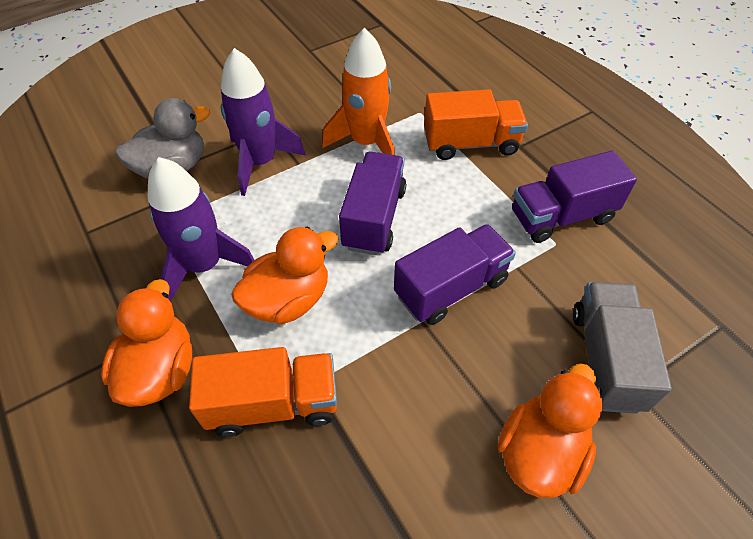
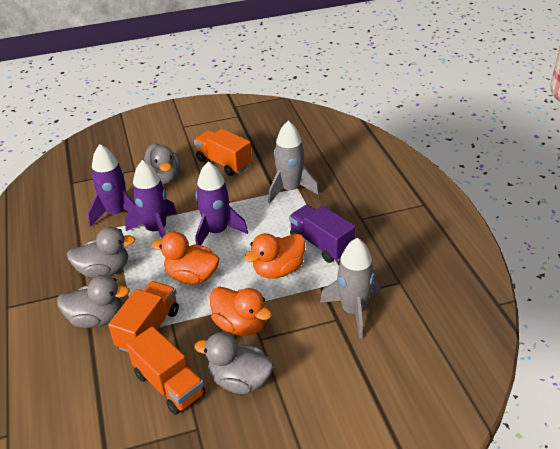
grey duck: 1 -> 4
grey rocket: 0 -> 2
grey truck: 1 -> 0
orange rocket: 1 -> 0
orange truck: 2 -> 3
purple rocket: 2 -> 3
purple truck: 3 -> 1

